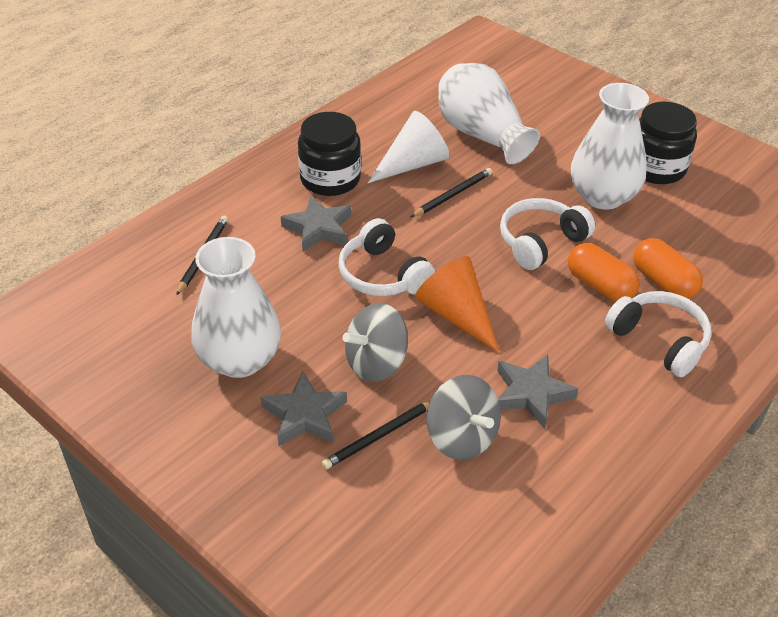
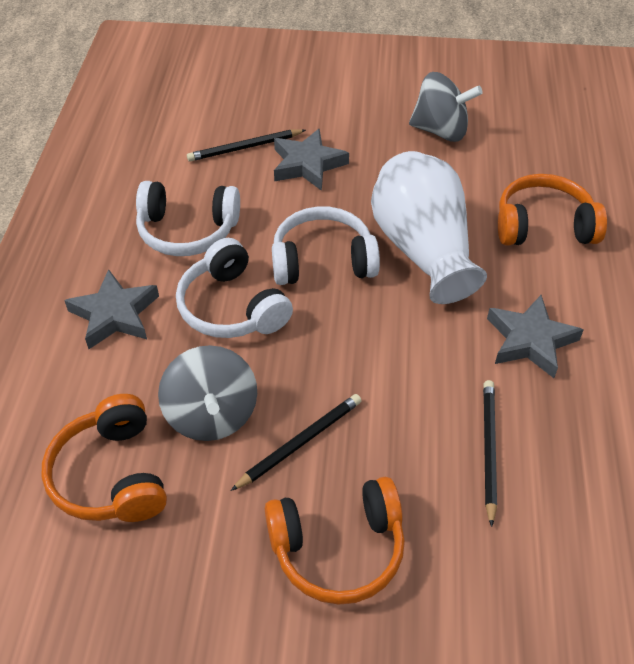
black jar: 2 -> 0
orange capsule: 2 -> 0
orange cone: 1 -> 0
orange headphones: 0 -> 3
white cone: 1 -> 0
white vase: 3 -> 1

